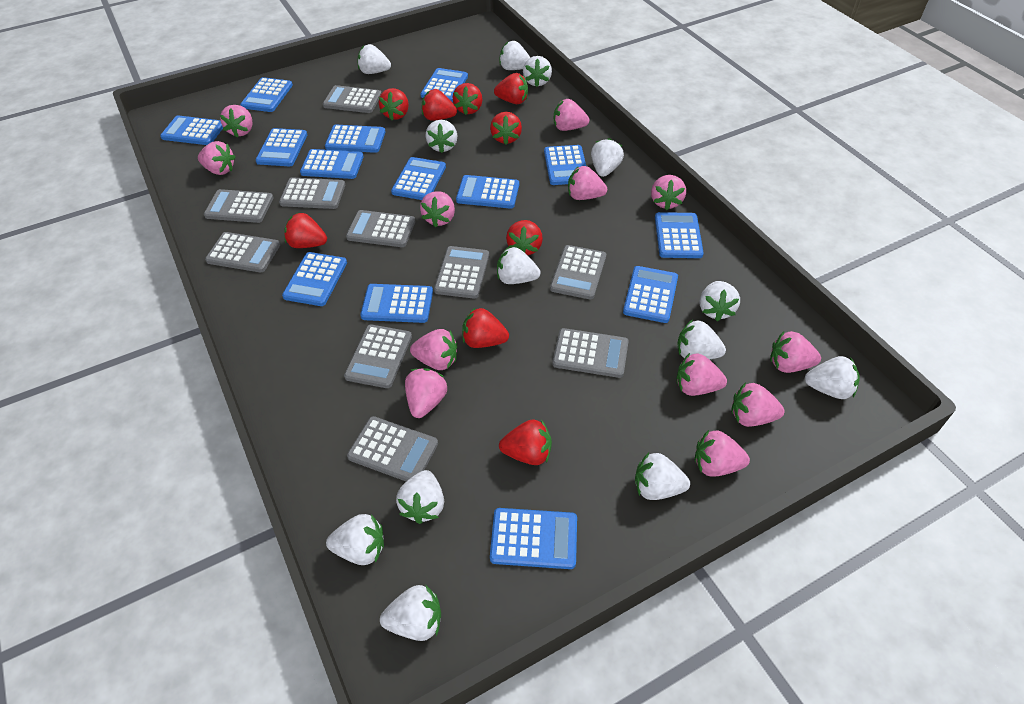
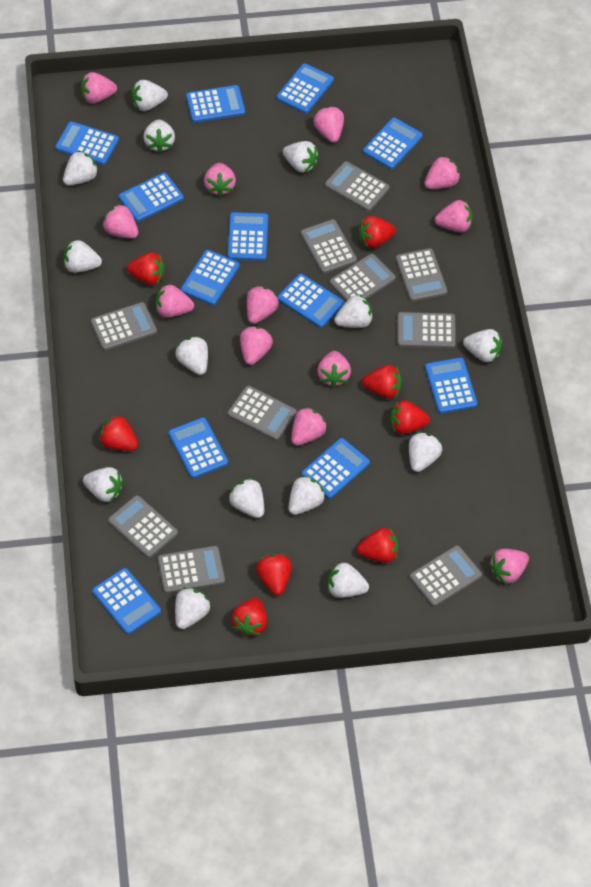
blue calculator: 14 -> 12
red strawberry: 9 -> 8
white strawberry: 13 -> 14

